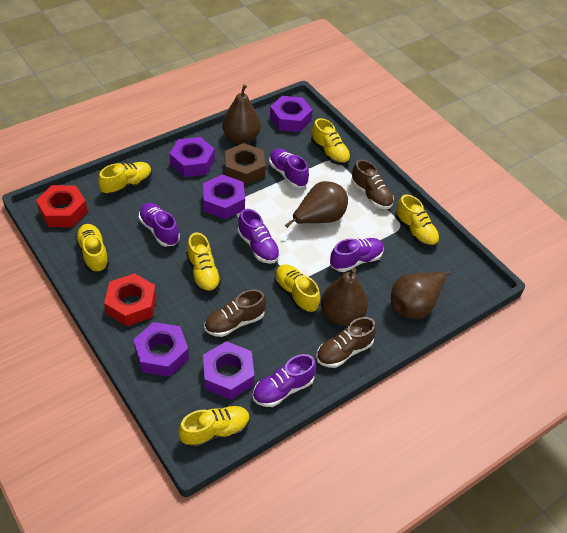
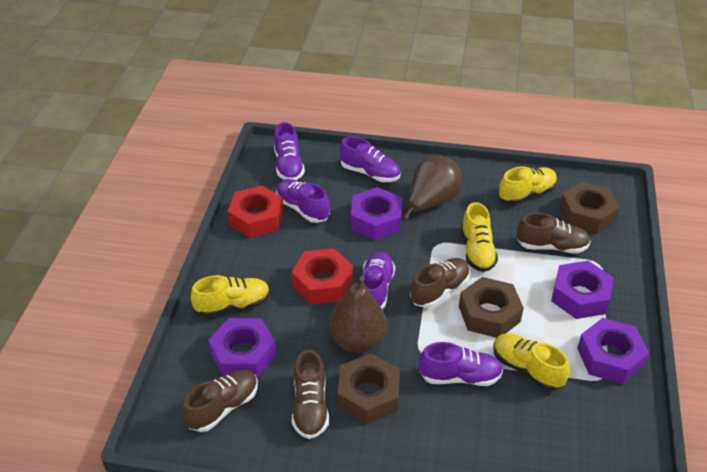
brown nut: 1 -> 3
brown pear: 4 -> 2
brown shoe: 3 -> 4
purple nut: 5 -> 4
yellow shoe: 7 -> 4

